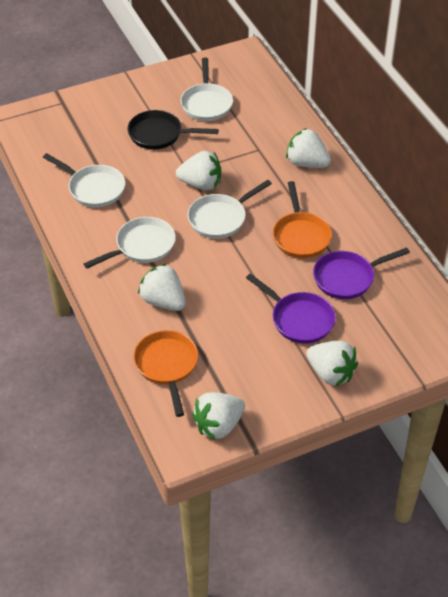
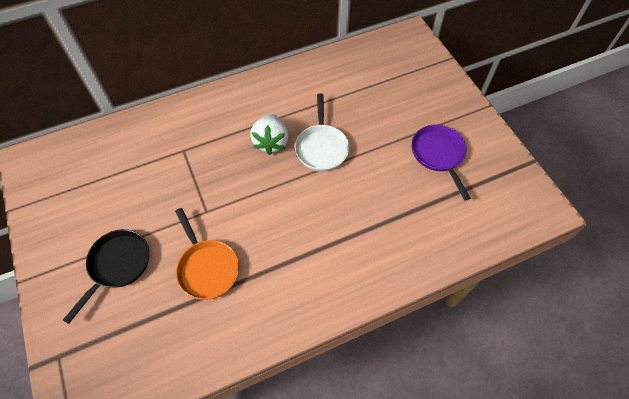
orange pan: 2 -> 1
purple pan: 2 -> 1
white pan: 4 -> 1
white strawberry: 5 -> 1

